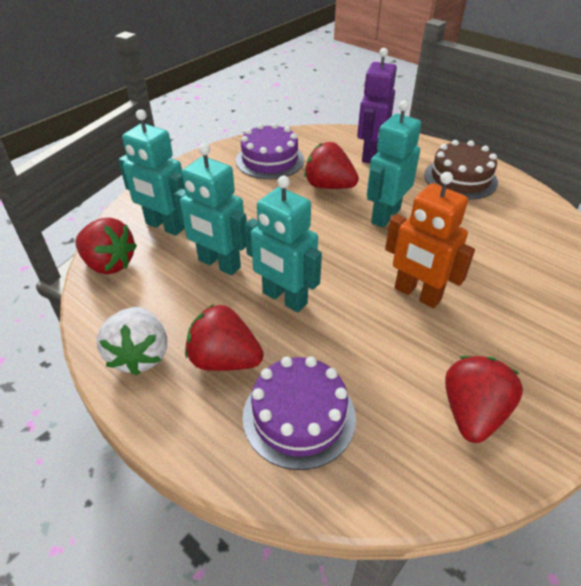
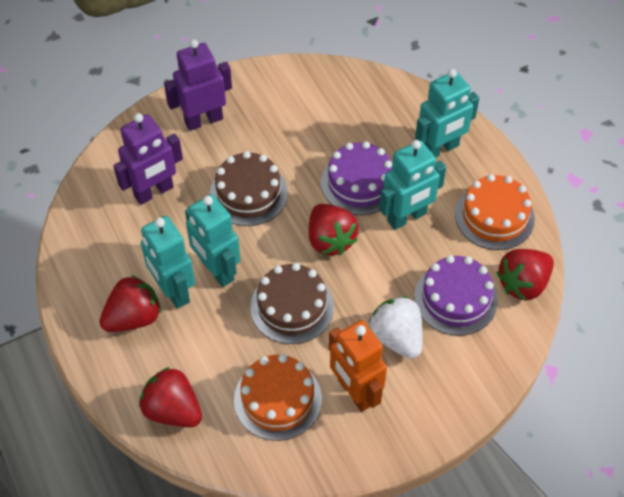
brown cake: 1 -> 2
orange cake: 0 -> 2
purple robot: 1 -> 2

